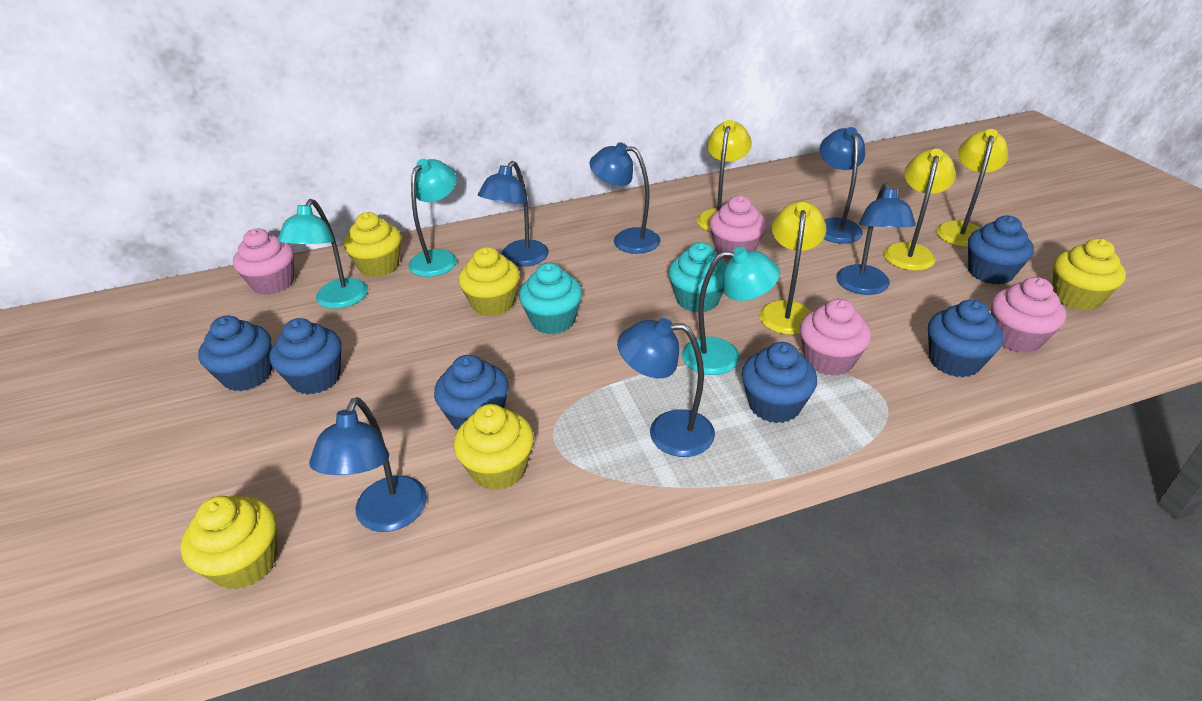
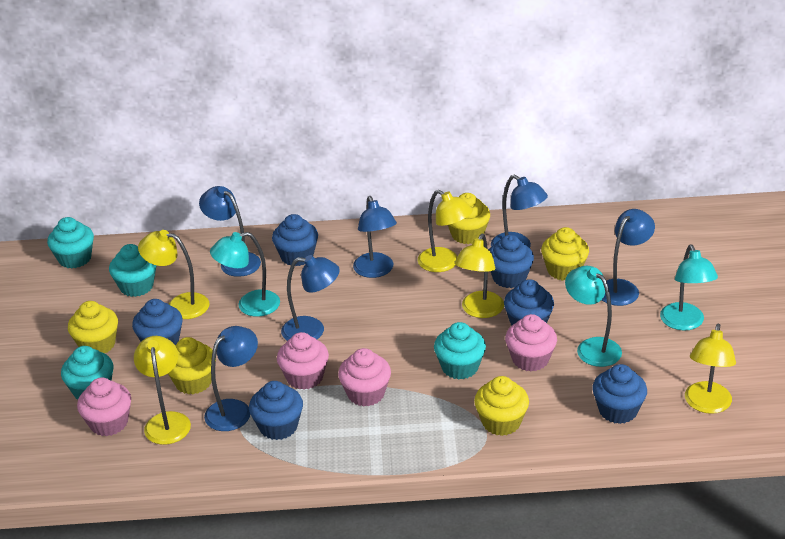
turquoise cupcake: 2 -> 4
yellow lamp: 4 -> 5

